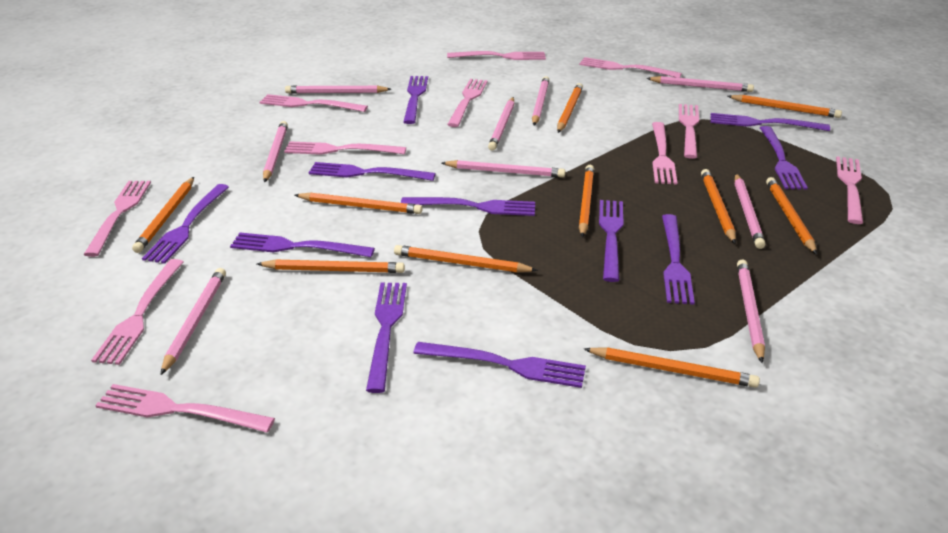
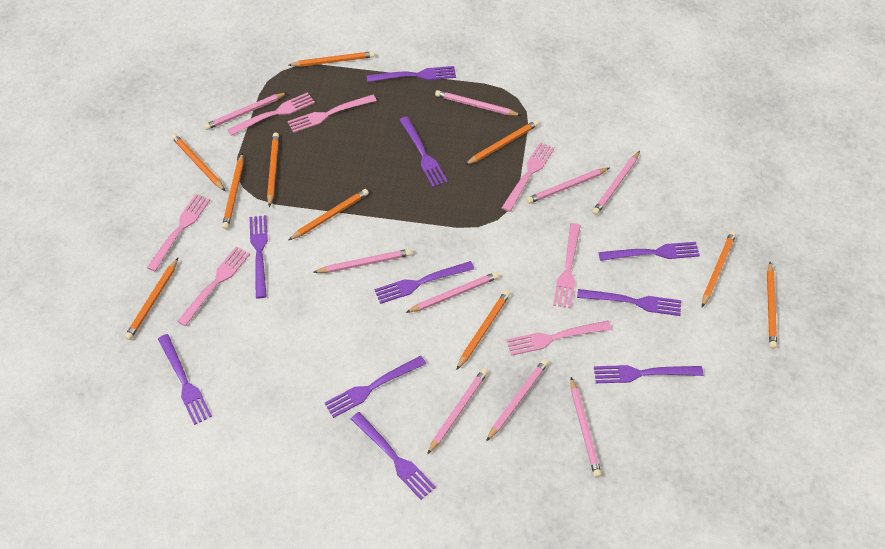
pink fork: 11 -> 7
purple fork: 11 -> 10

